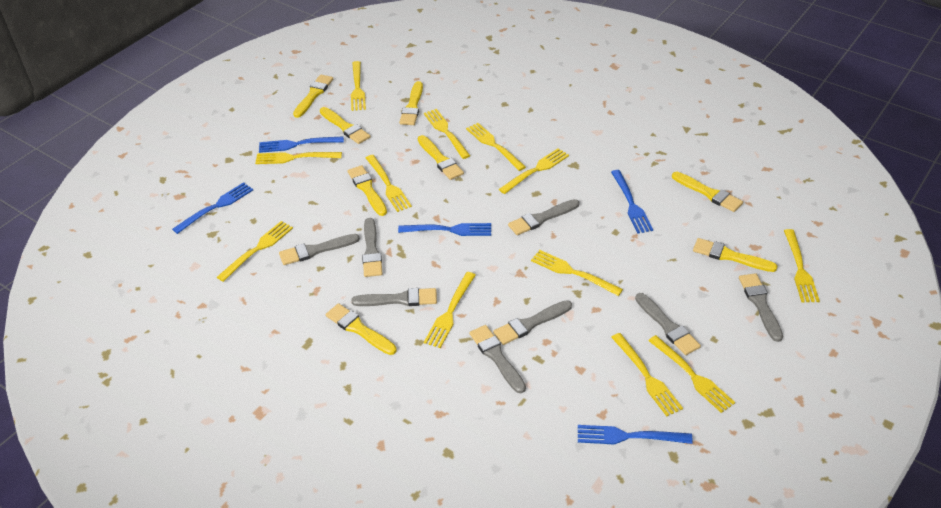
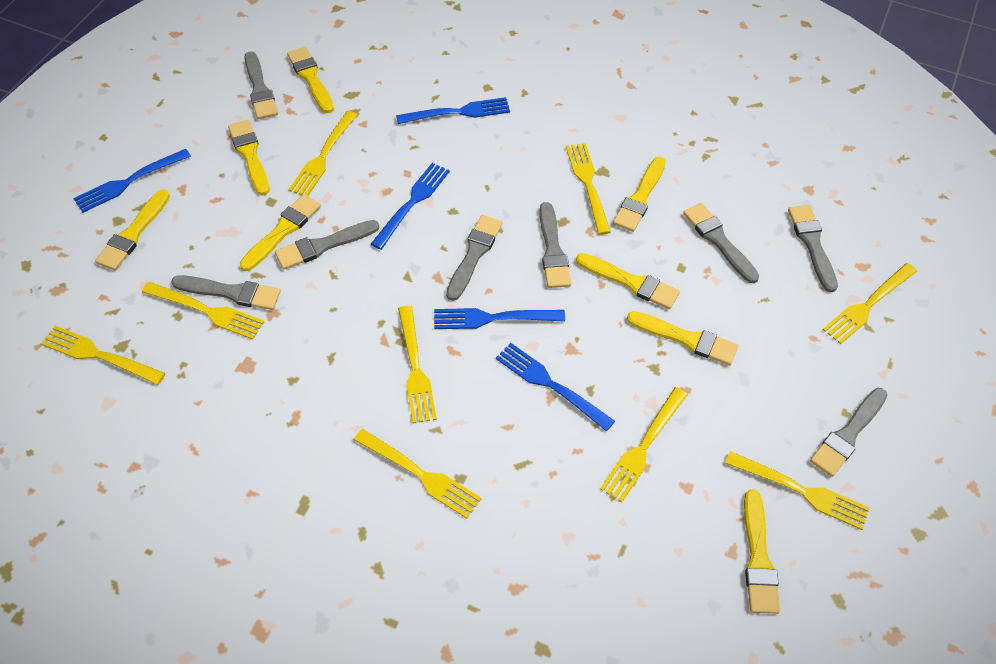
yellow fork: 12 -> 9

